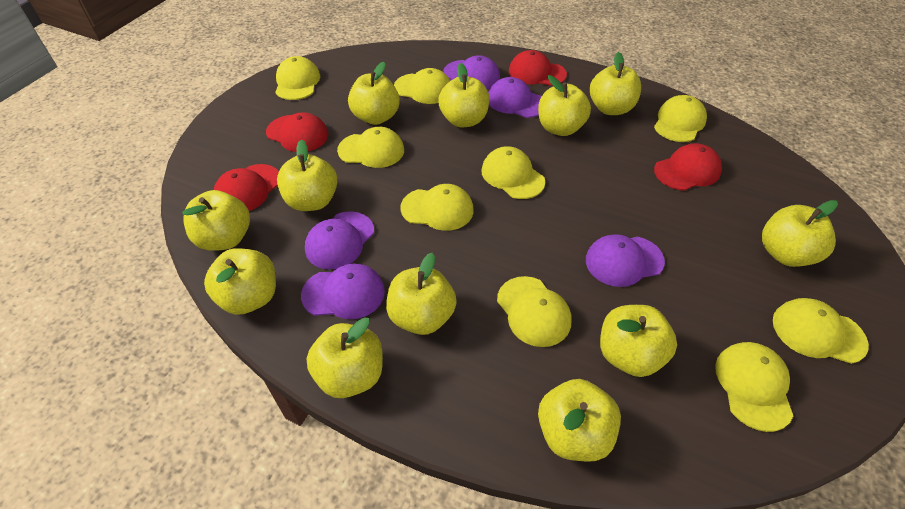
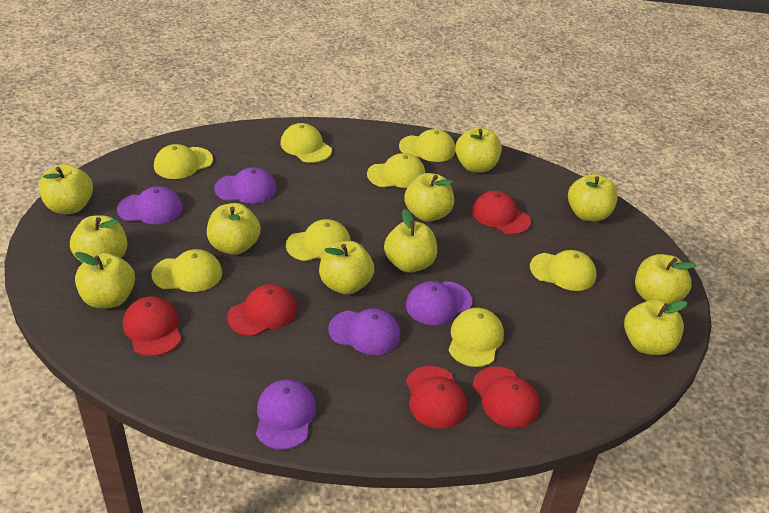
red cap: 4 -> 5
yellow apple: 12 -> 11
yellow cap: 9 -> 8

